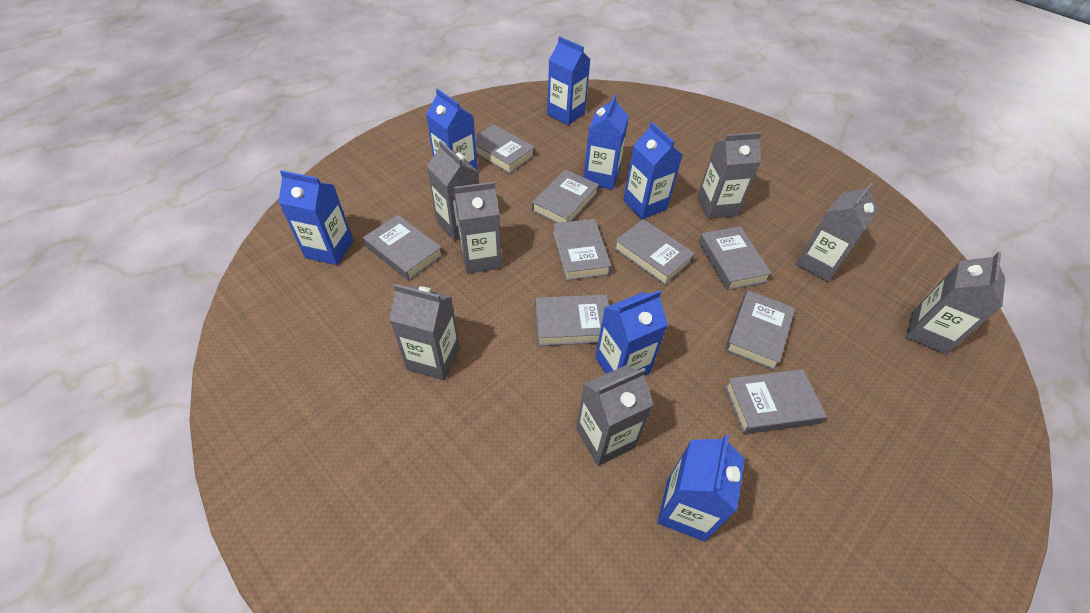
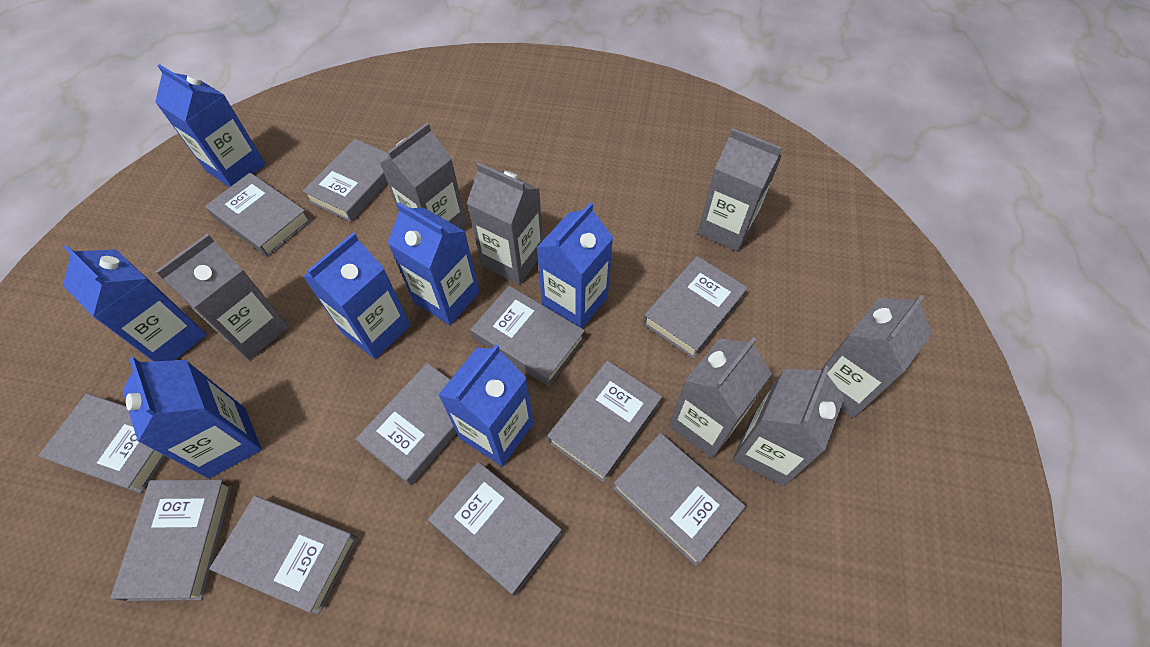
grey book: 9 -> 11

